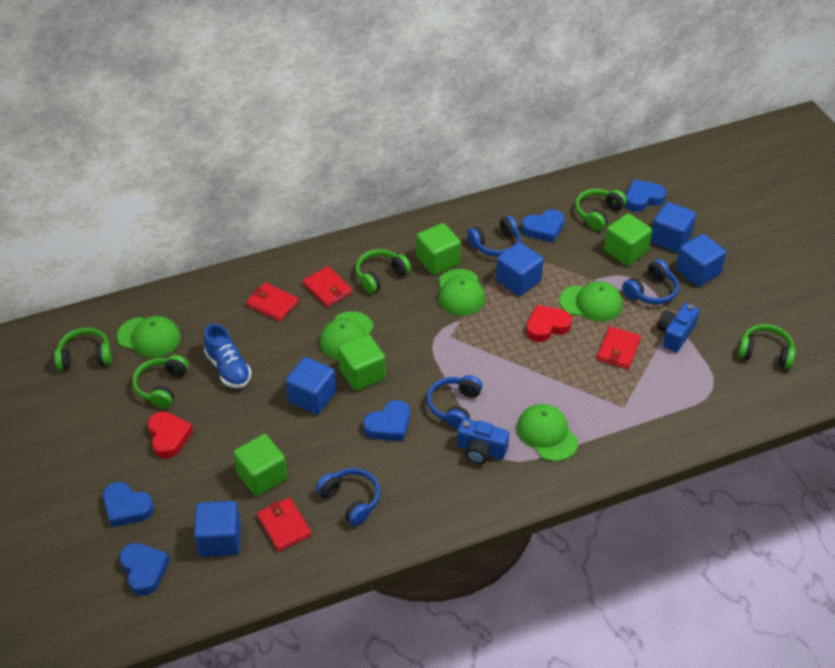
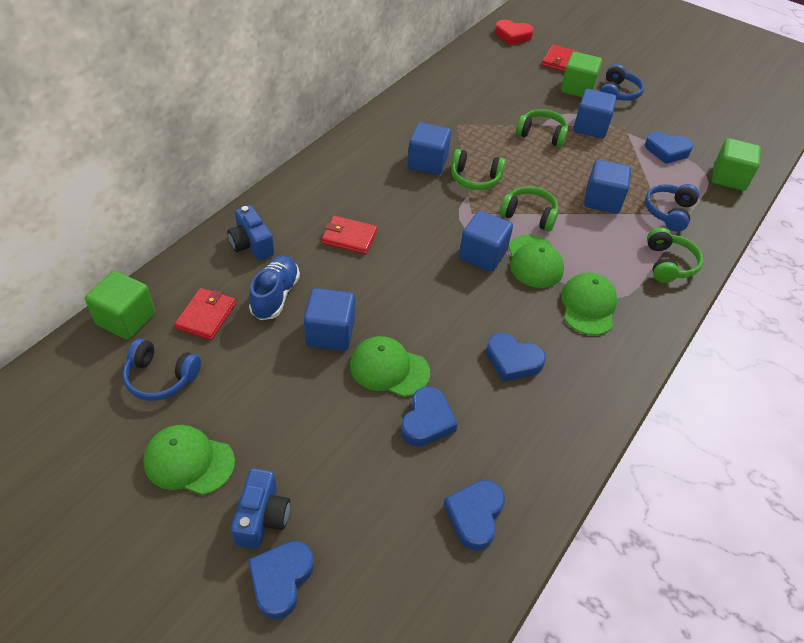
blue headphones: 4 -> 3
green cap: 5 -> 4
green cube: 4 -> 3
green headphones: 5 -> 4
red heart: 2 -> 1
red wallet: 4 -> 3

